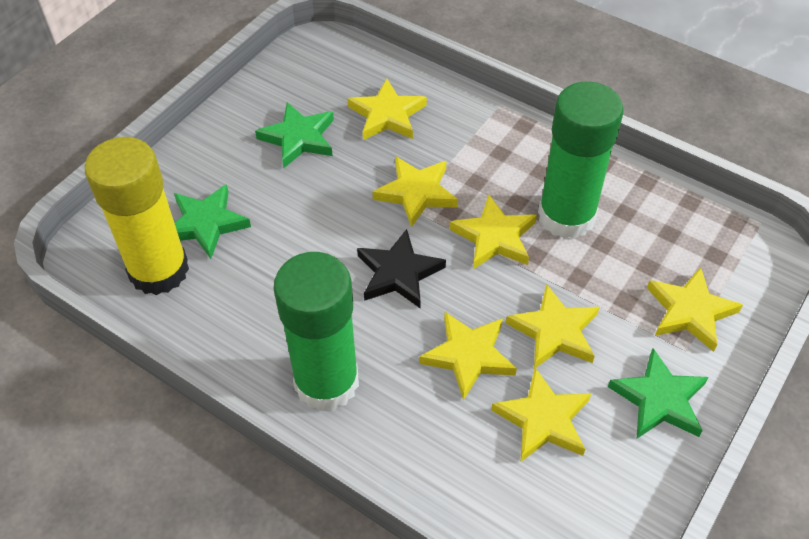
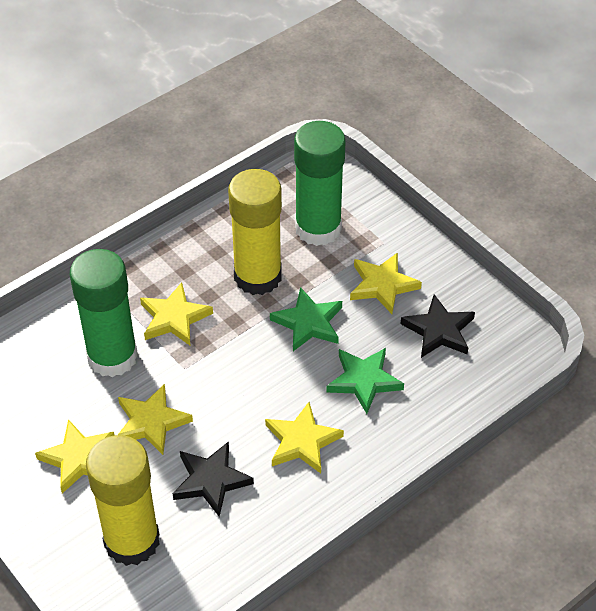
black star: 1 -> 2
green star: 3 -> 2
yellow glue stick: 1 -> 2
yellow star: 7 -> 5

